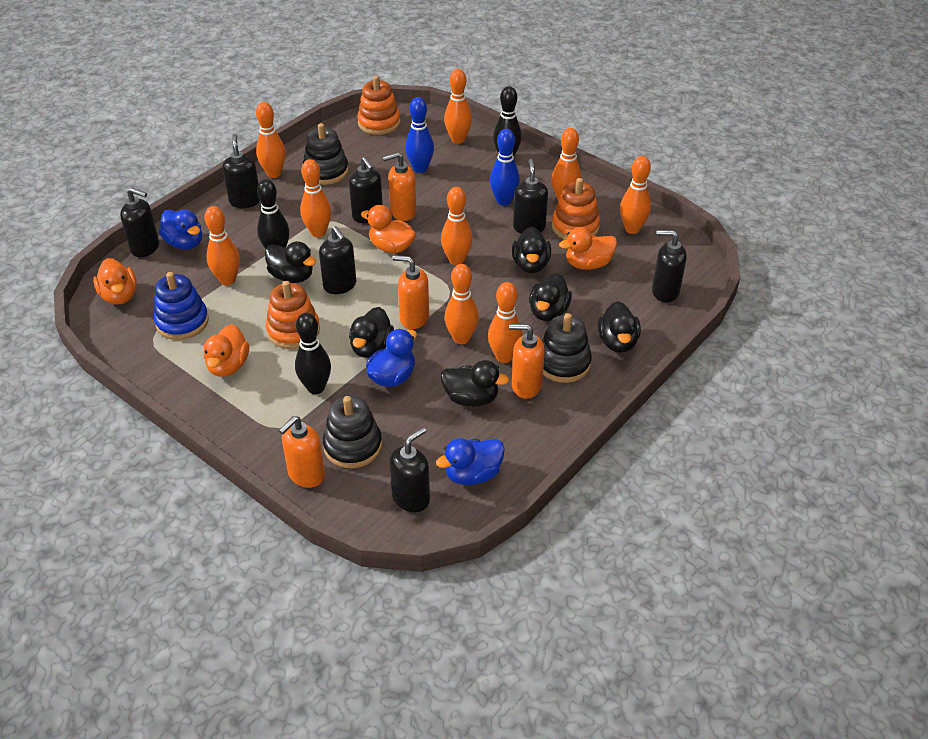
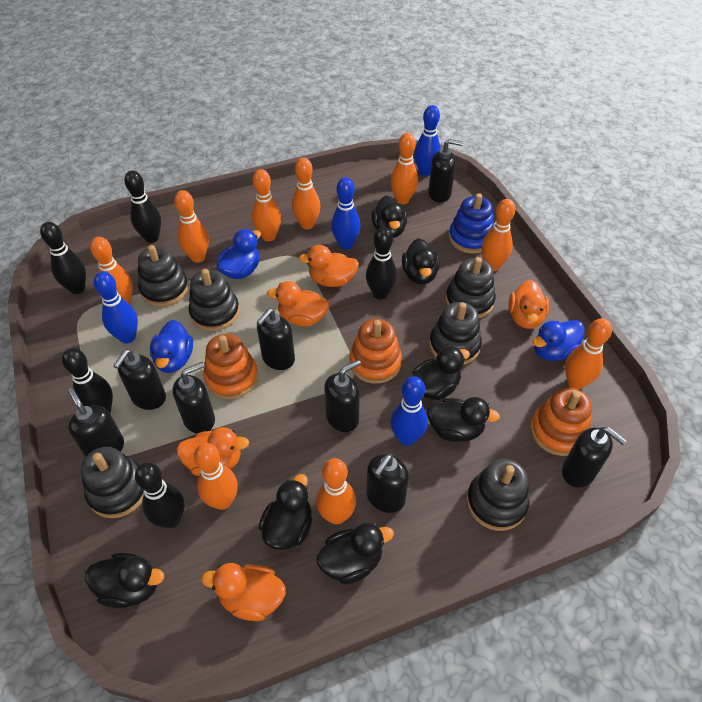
black bowling pin: 3 -> 5
black duck: 6 -> 7
black soap dispenser: 7 -> 8
black stacking toy: 3 -> 6
blue bowling pin: 2 -> 4
orange duck: 4 -> 5
orange soap dispenser: 4 -> 0

